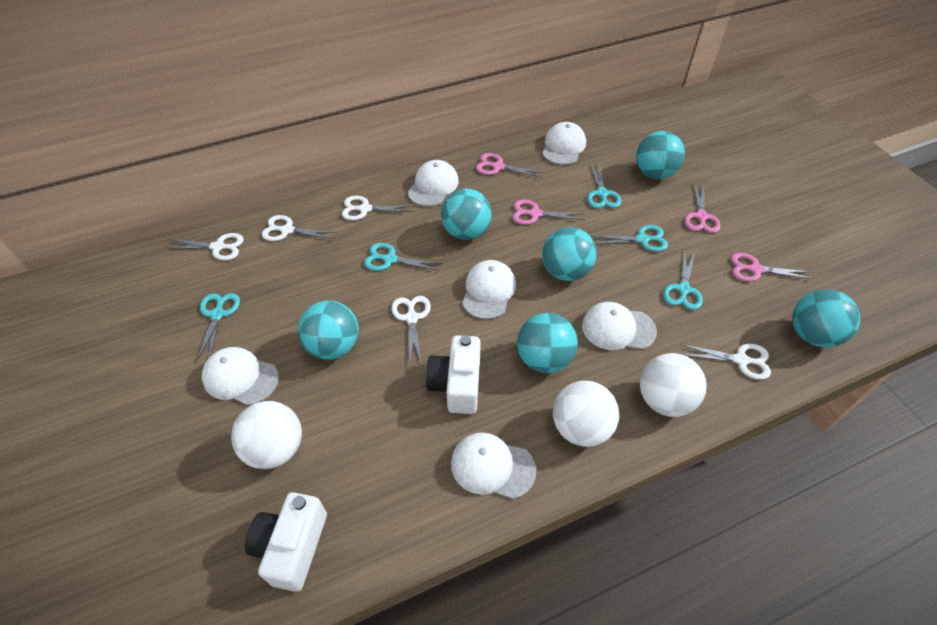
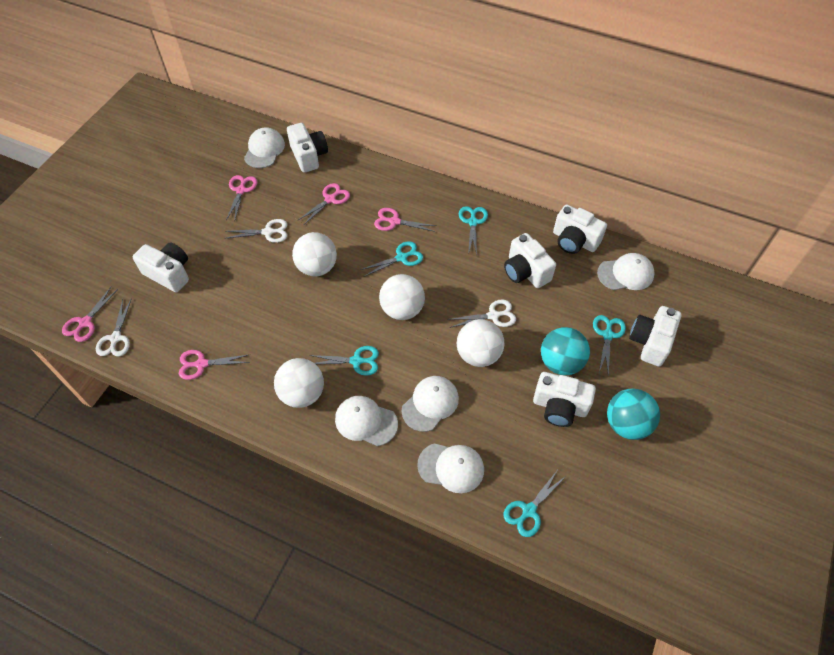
pink scissors: 4 -> 5
turquoise ball: 6 -> 2
white ball: 3 -> 4
white camera: 2 -> 6
white cap: 6 -> 5
white scissors: 5 -> 3

